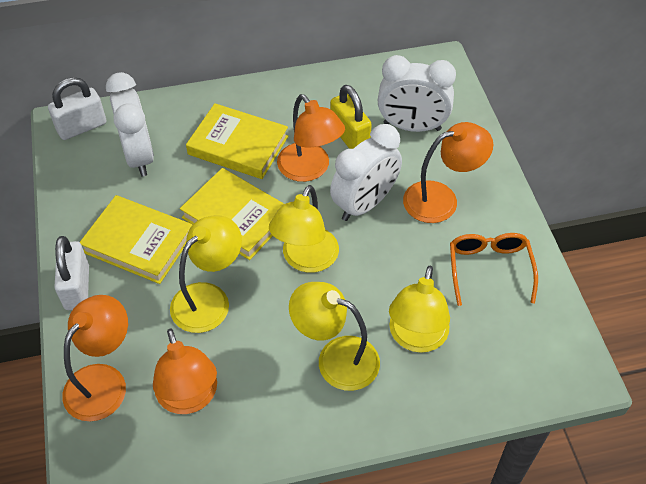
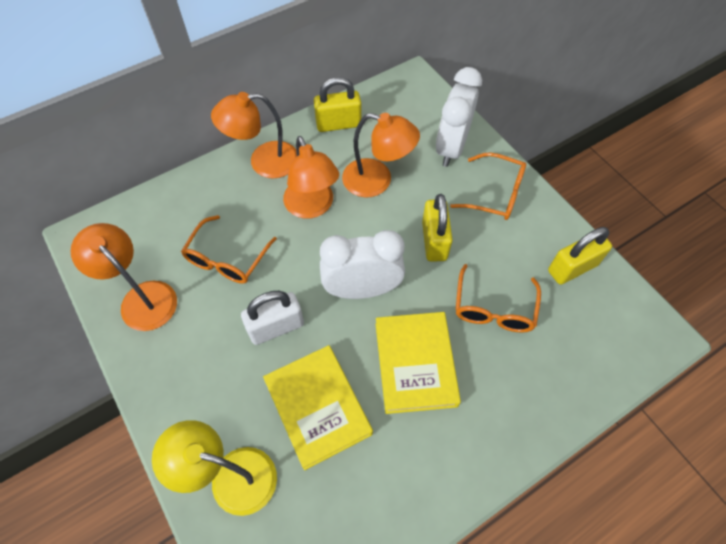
orange glasses: 1 -> 3
white clock: 3 -> 2
white padlock: 2 -> 1
yellow book: 3 -> 2
yellow lamp: 4 -> 1
yellow padlock: 1 -> 3

